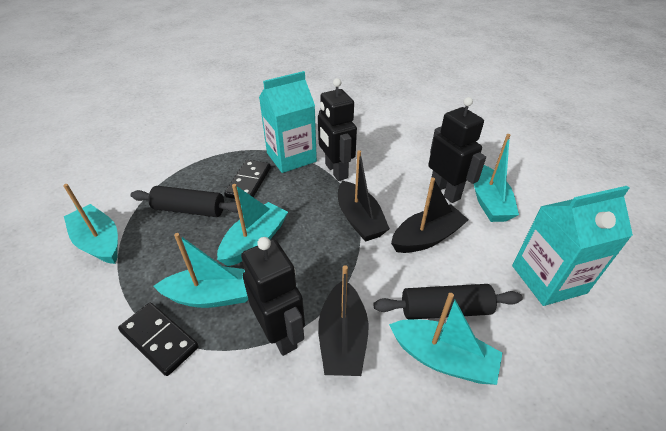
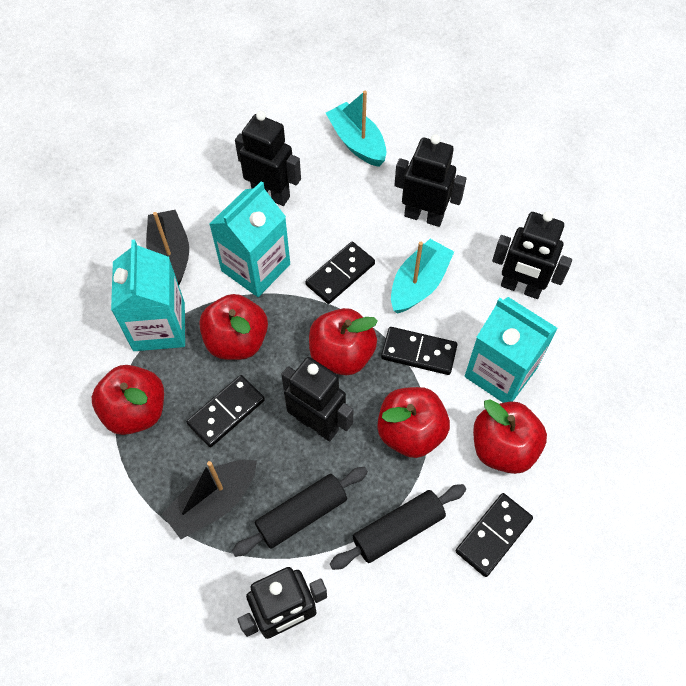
black boat: 3 -> 2
black domino: 2 -> 4
black robot: 3 -> 5
red apple: 0 -> 5
turquoise boat: 5 -> 2
turquoise carton: 2 -> 3

